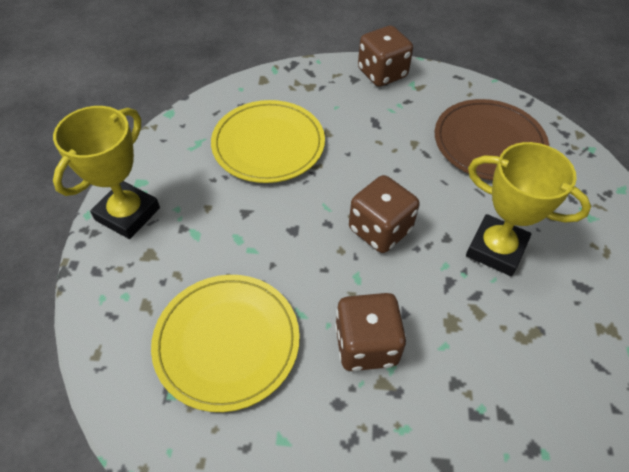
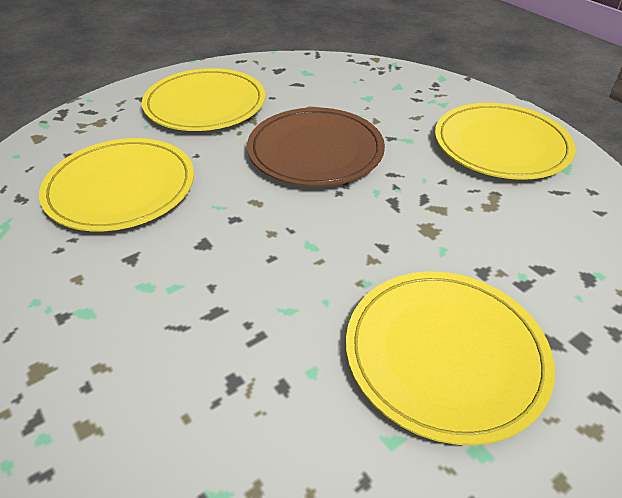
brown dice: 3 -> 0
yellow plate: 2 -> 4
yellow trophy: 2 -> 0

